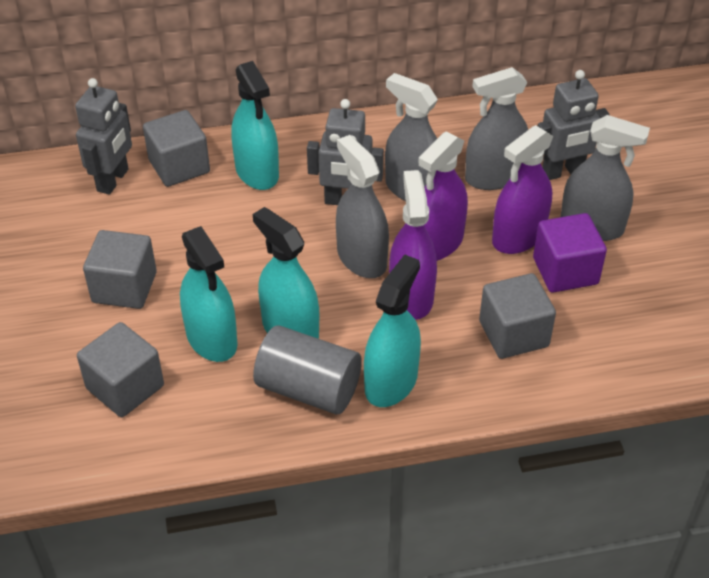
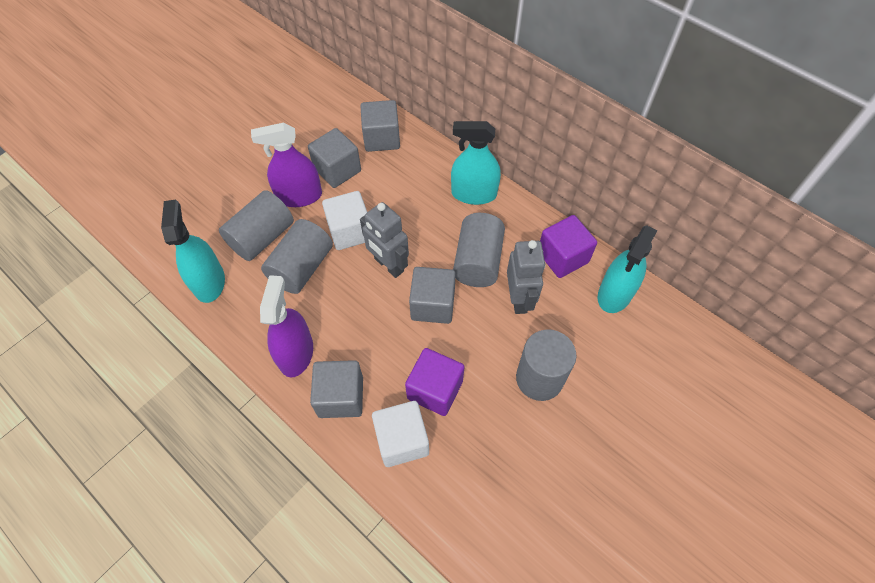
grey cylinder: 1 -> 4
grey robot: 3 -> 2
grey spray bottle: 4 -> 0
purple cube: 1 -> 2
purple spray bottle: 3 -> 2
turquoise spray bottle: 4 -> 3
white cube: 0 -> 2

